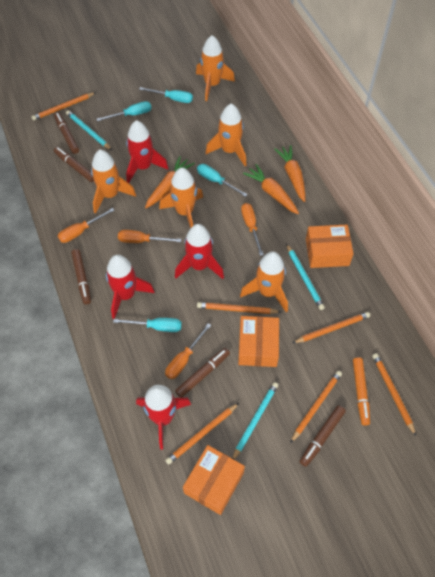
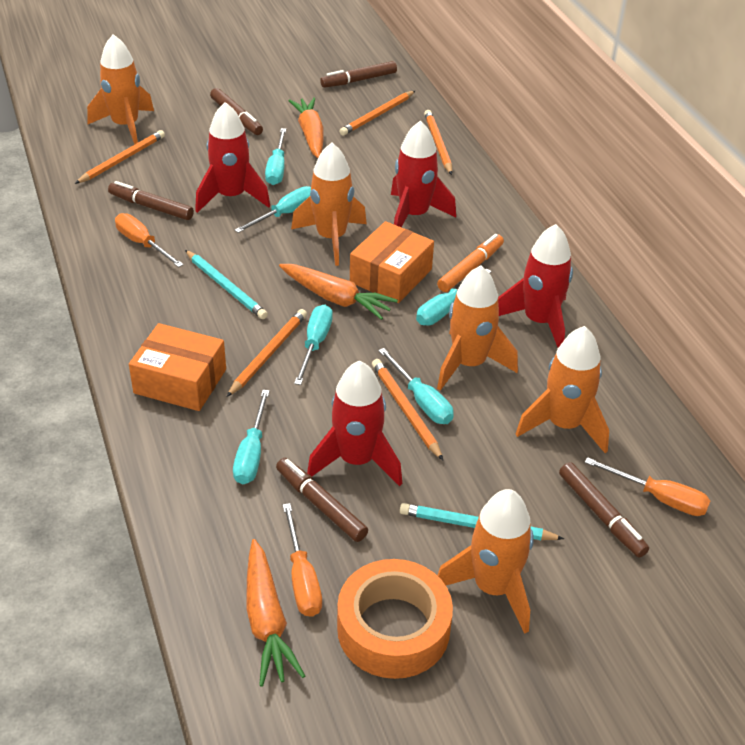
orange box: 3 -> 2
orange pencil: 6 -> 5
orange screwdriver: 4 -> 3
orange tape: 0 -> 1
turquoise pencil: 3 -> 2
turquoise screwdriver: 4 -> 6

